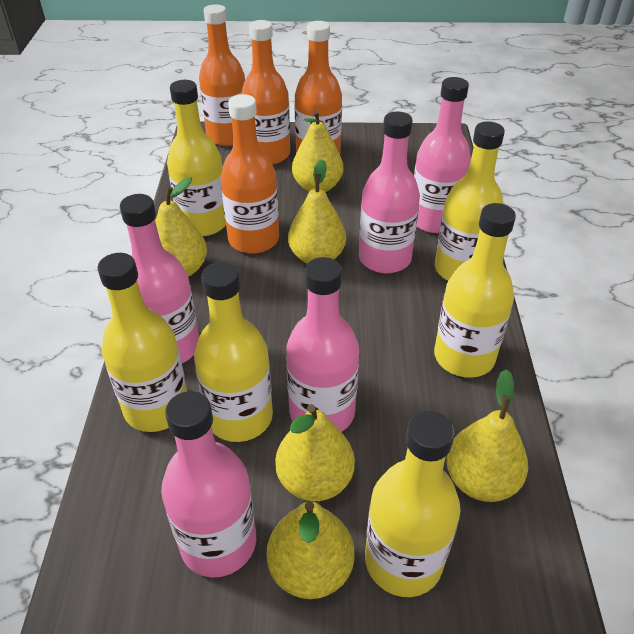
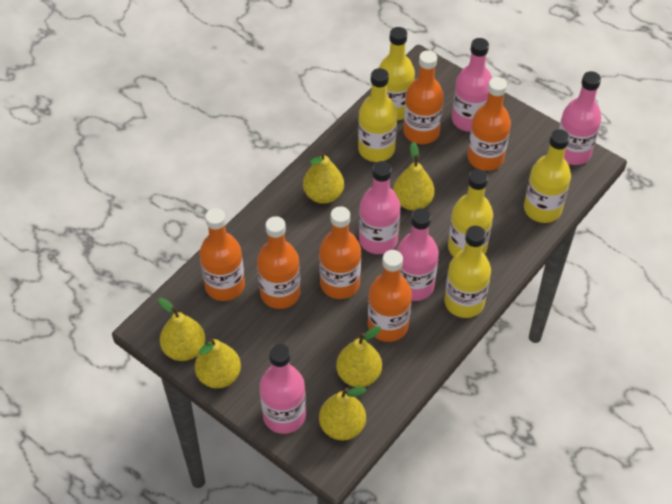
orange bottle: 4 -> 6
yellow bottle: 6 -> 5

